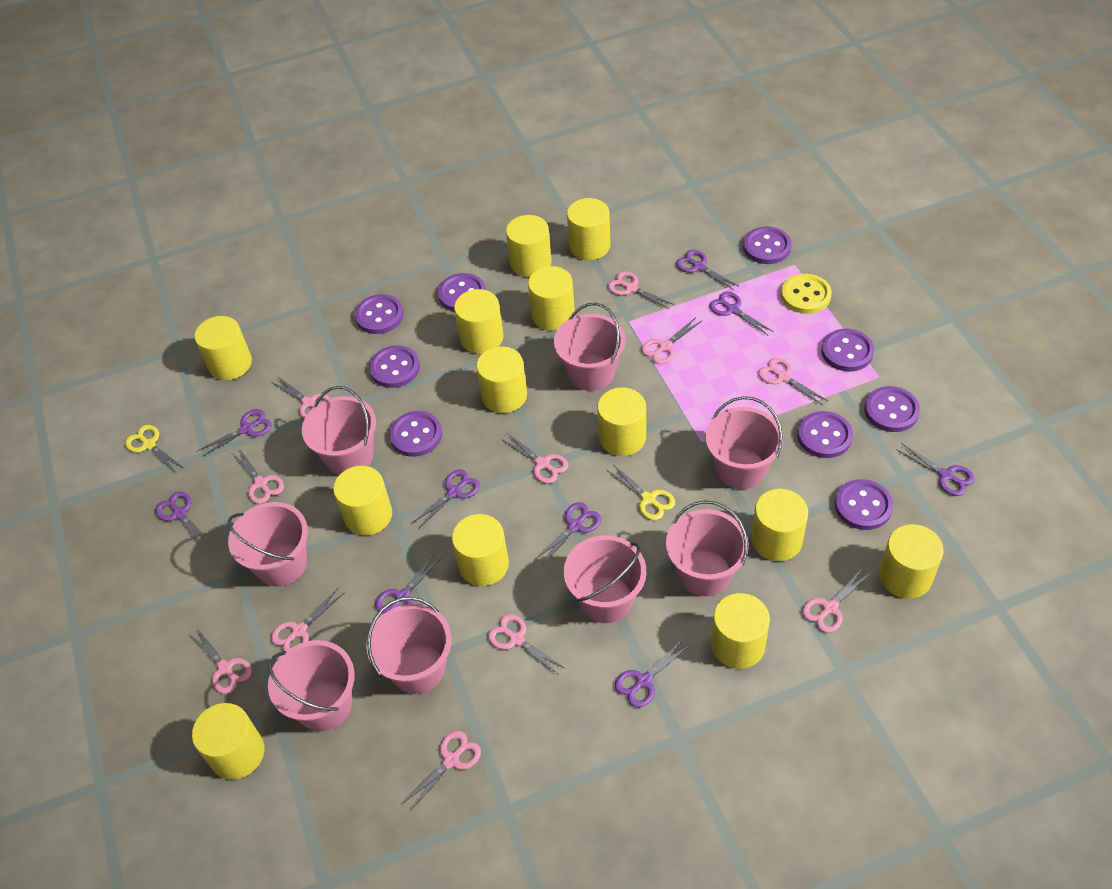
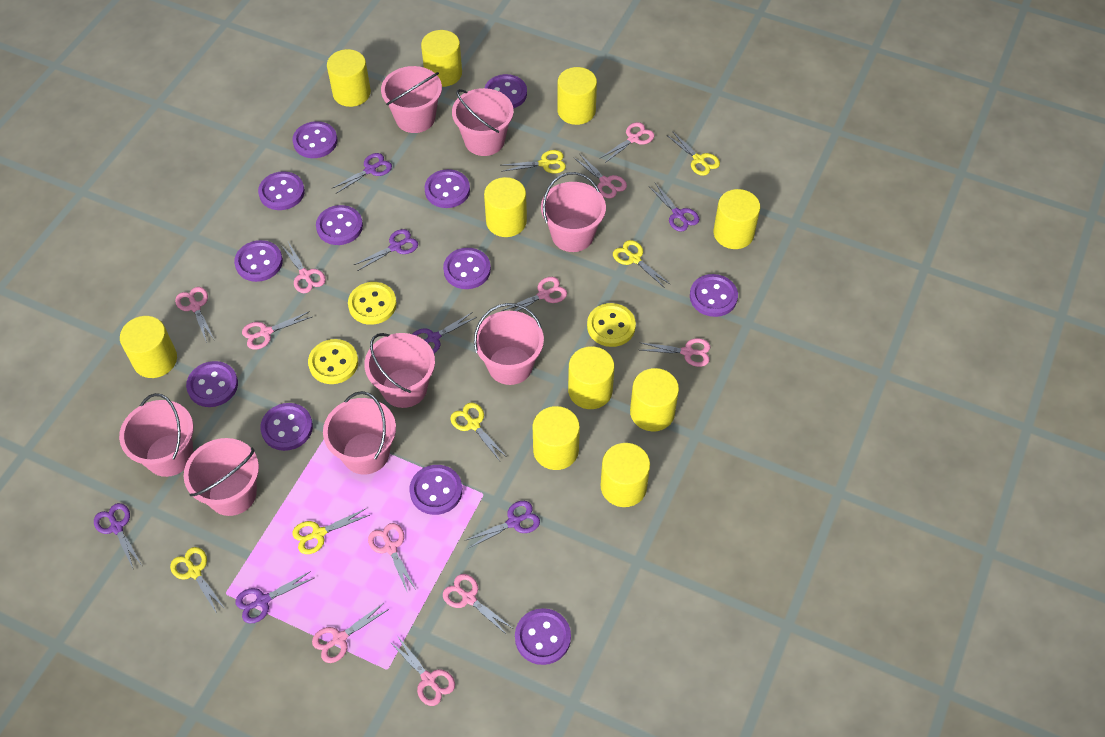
purple button: 9 -> 12
purple scissors: 9 -> 7
yellow button: 1 -> 3
yellow cylinder: 13 -> 10
yellow scissors: 2 -> 6

